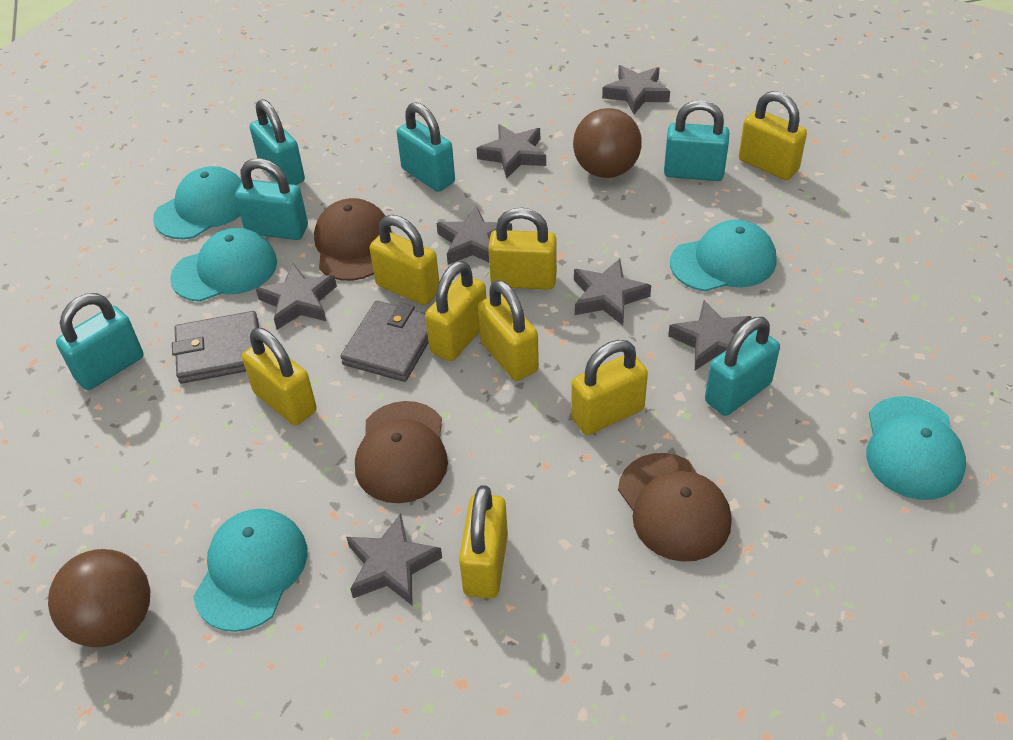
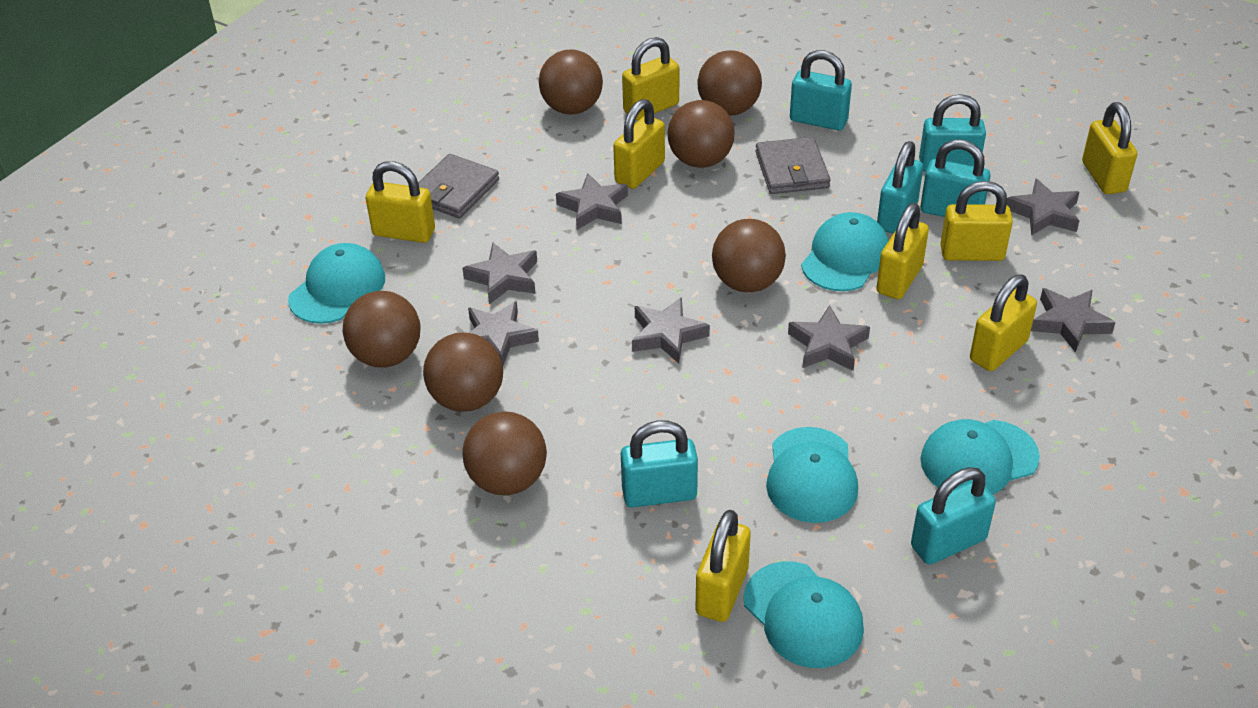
brown ball: 2 -> 7
brown cap: 3 -> 0

